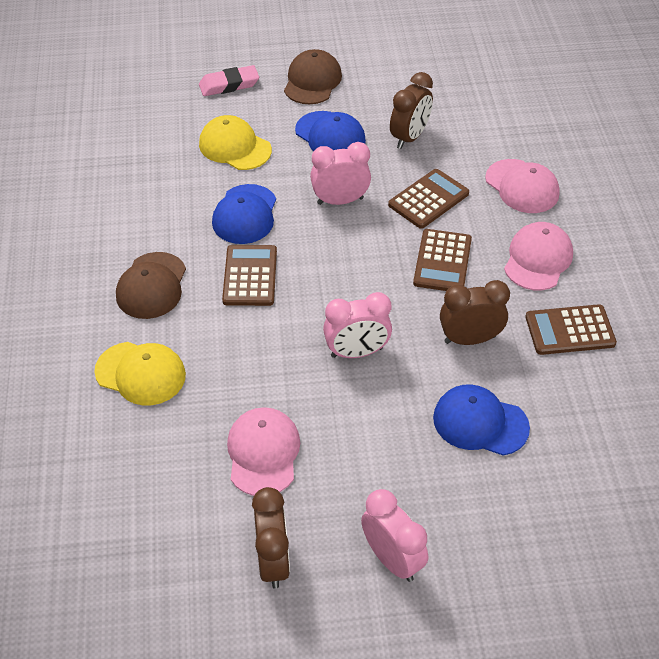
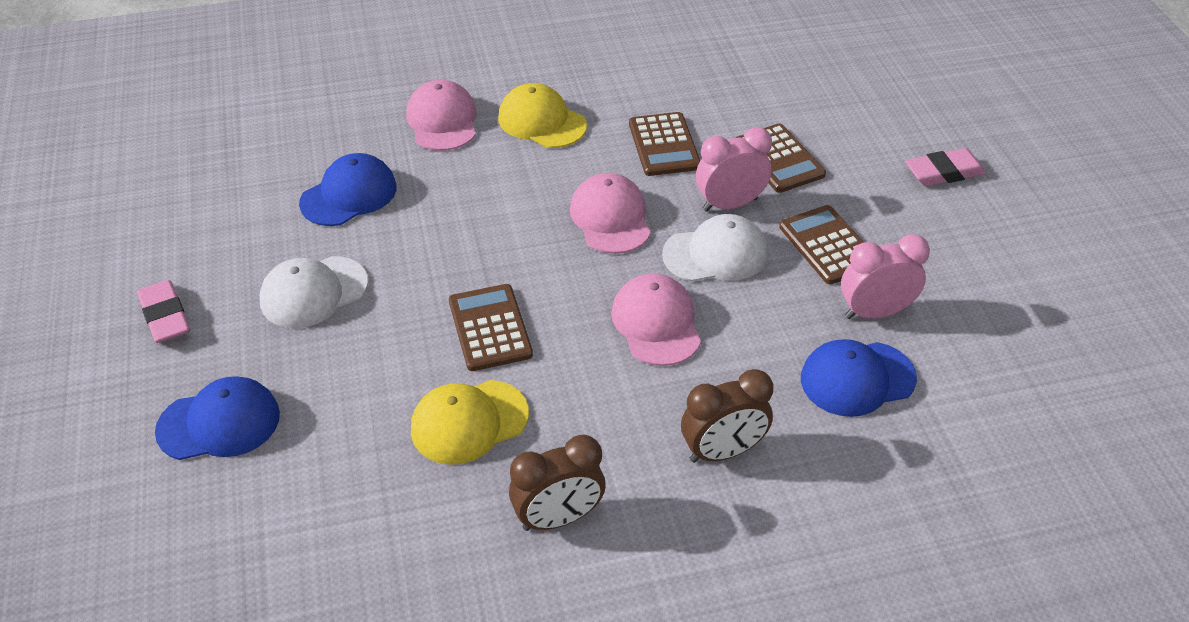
brown cap: 2 -> 0
brown clock: 3 -> 2
pink clock: 3 -> 2
pink eraser: 1 -> 2
white cap: 0 -> 2

